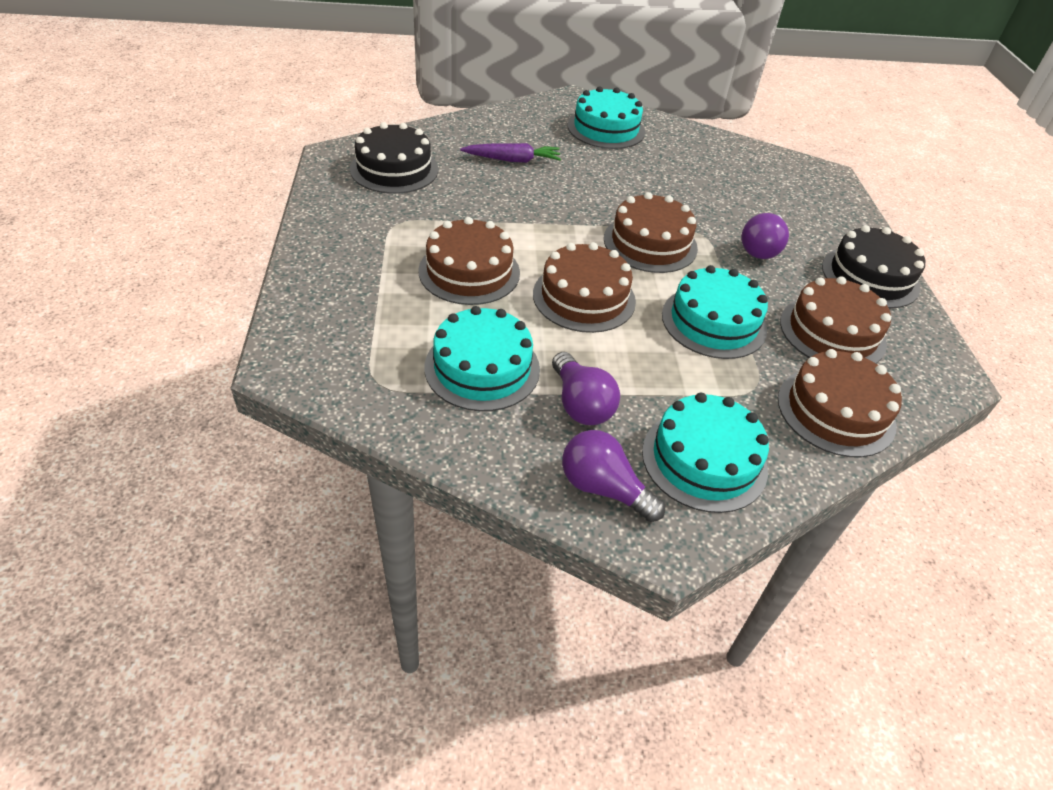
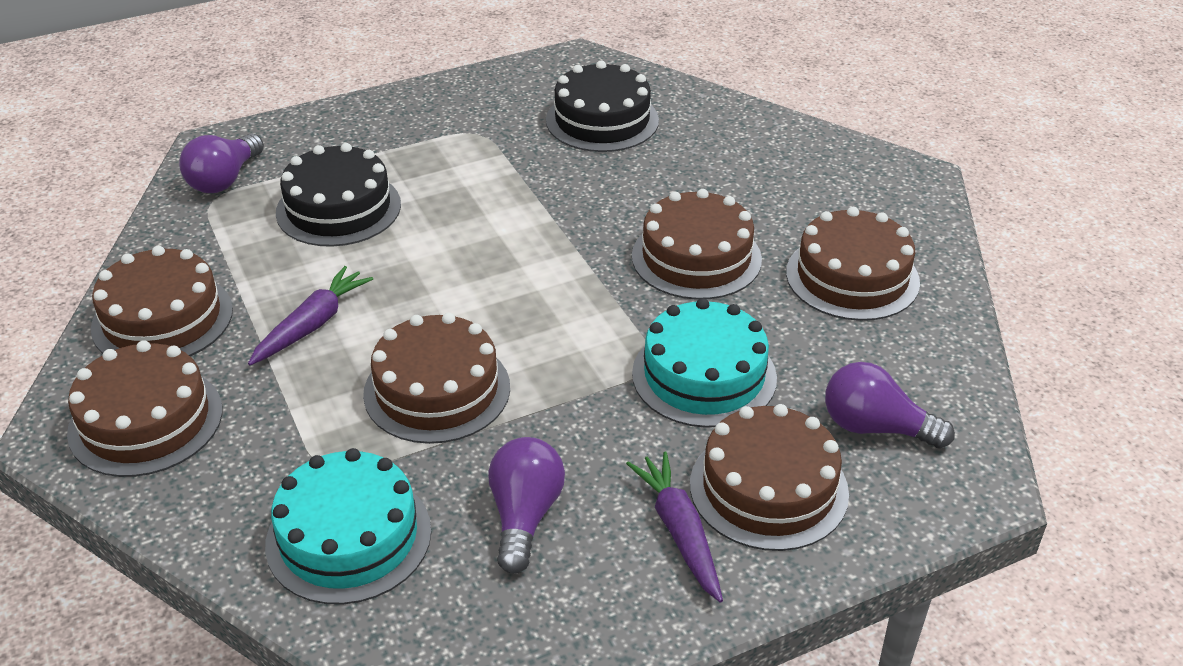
brown cake: 5 -> 6
purple carrot: 1 -> 2
turquoise cake: 4 -> 2

